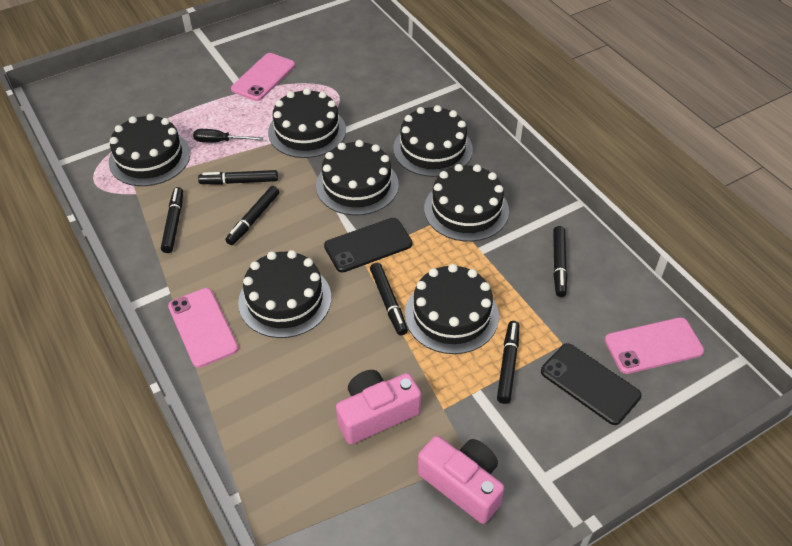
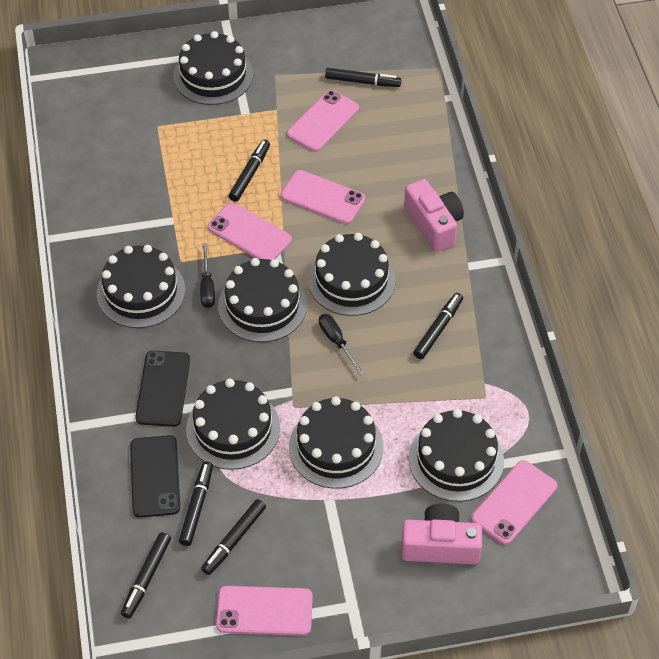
black screwdriver: 1 -> 2
pink phone: 3 -> 5

